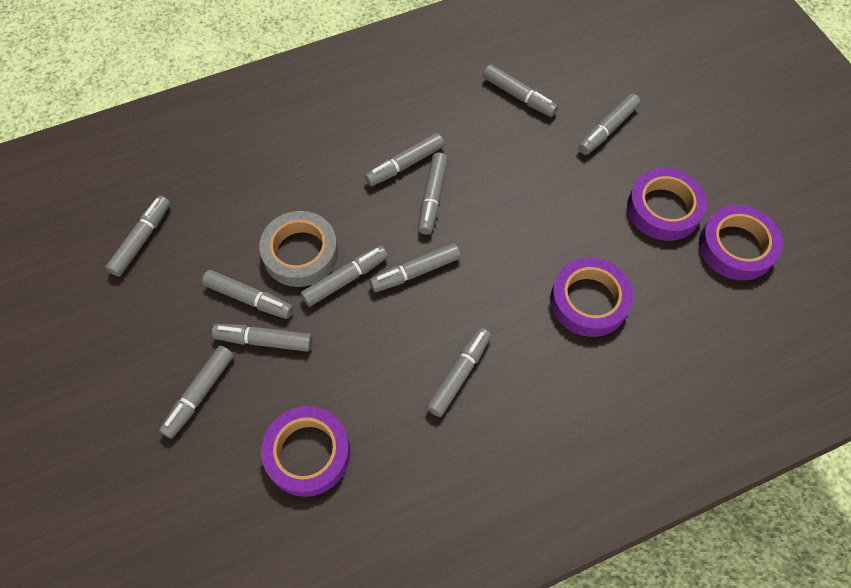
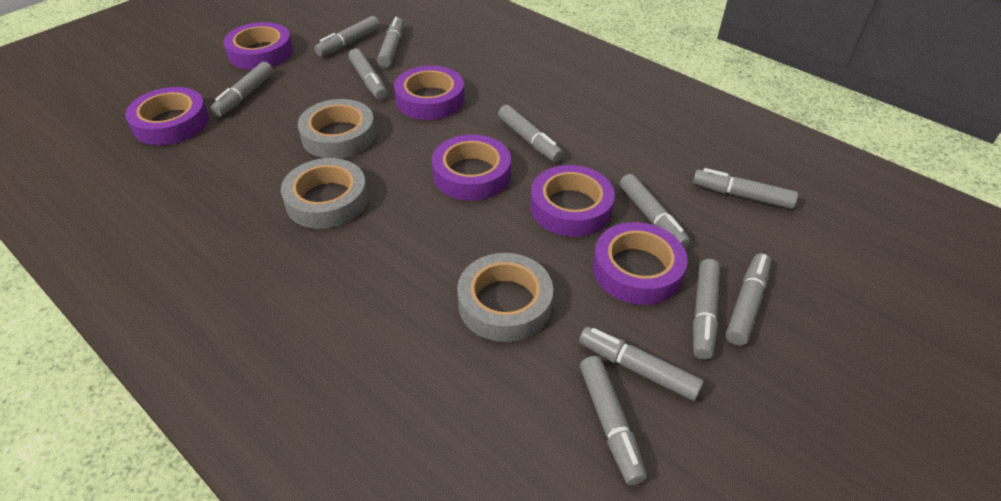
grey tape: 1 -> 3
purple tape: 4 -> 6

